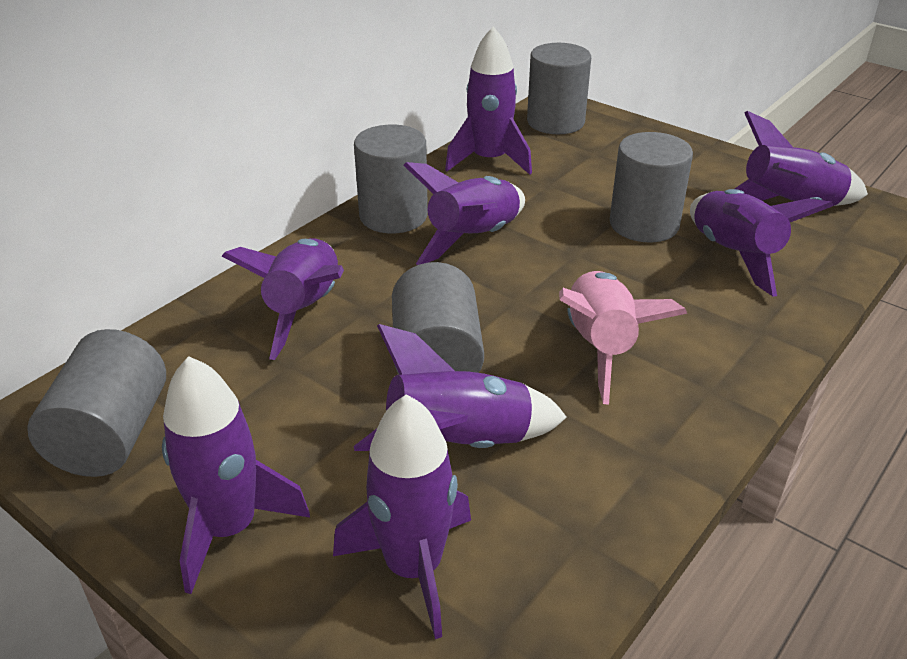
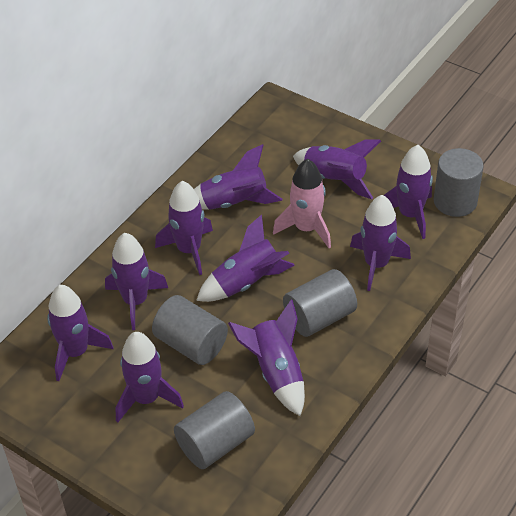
grey cylinder: 5 -> 4
purple rocket: 8 -> 10

